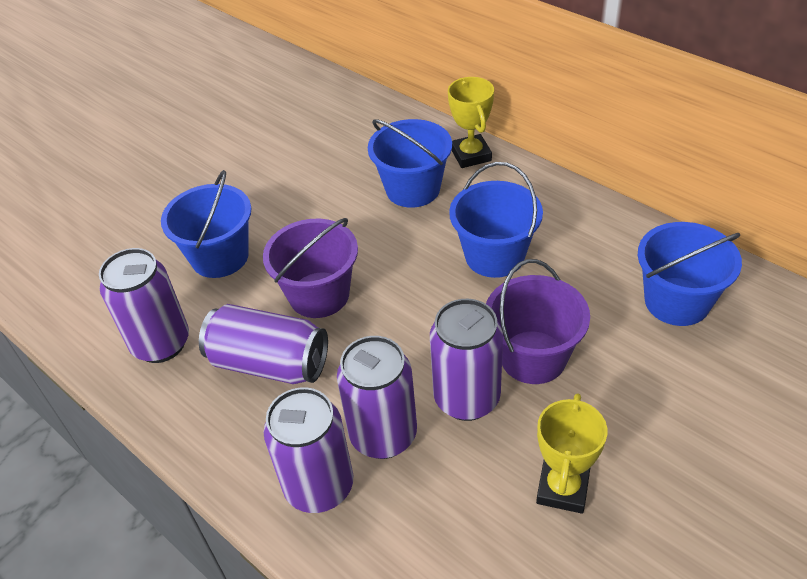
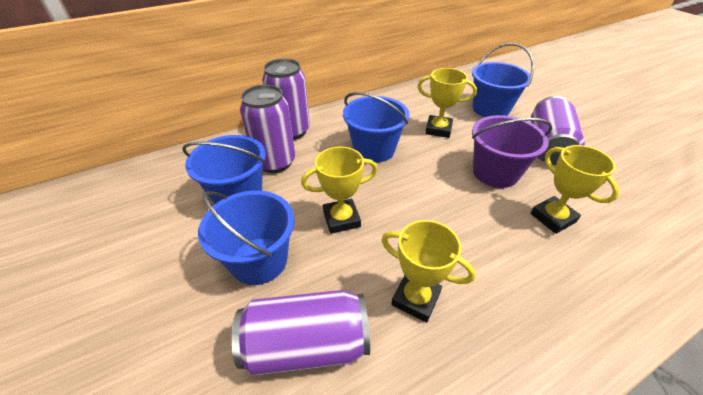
purple bucket: 2 -> 1
purple can: 5 -> 4
yellow trophy: 2 -> 4

